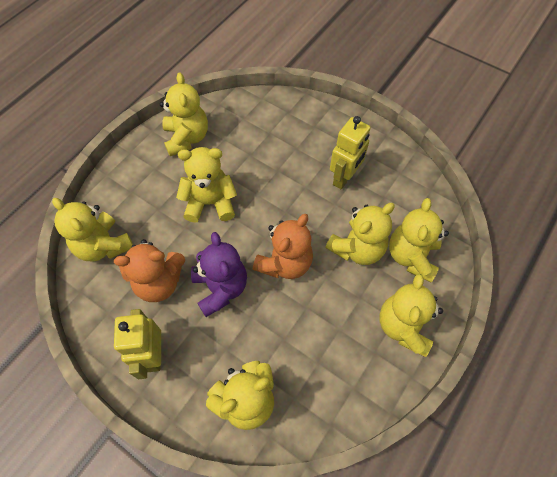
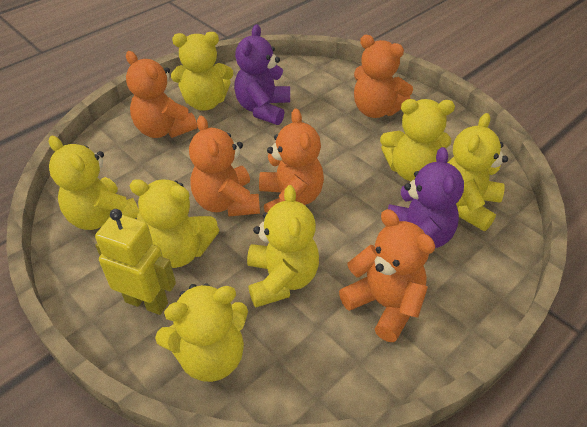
orange teddy bear: 2 -> 5
purple teddy bear: 1 -> 2
yellow robot: 2 -> 1

